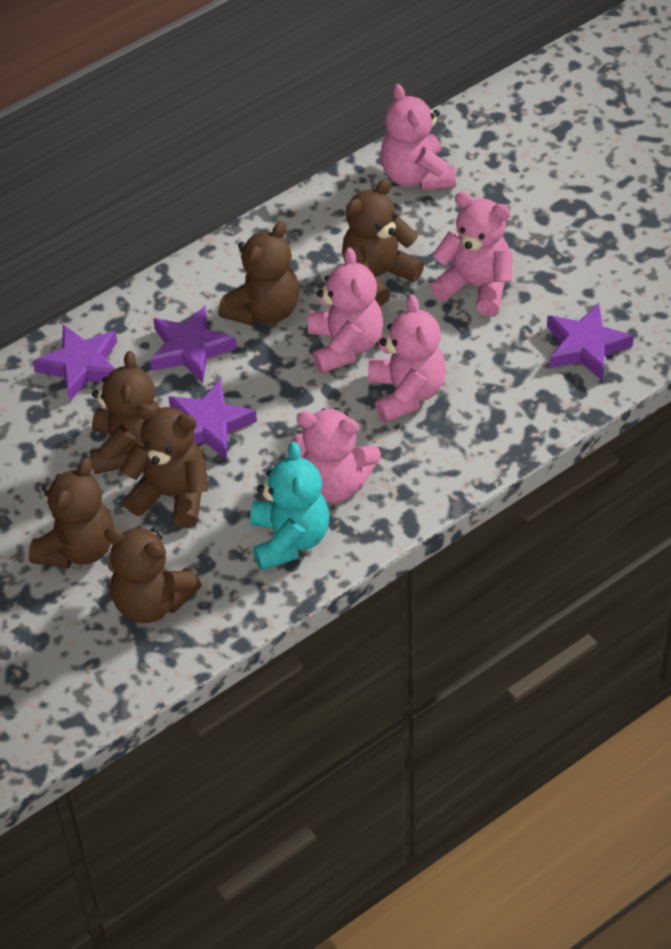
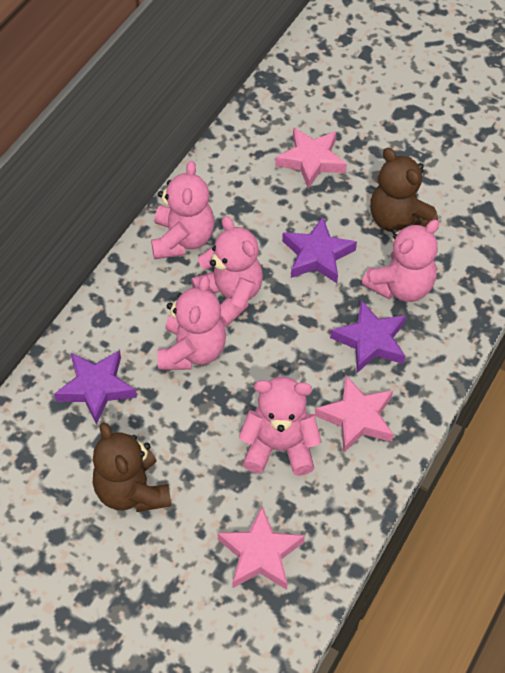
brown teddy bear: 6 -> 2
pink star: 0 -> 3
purple star: 4 -> 3
turquoise teddy bear: 1 -> 0

